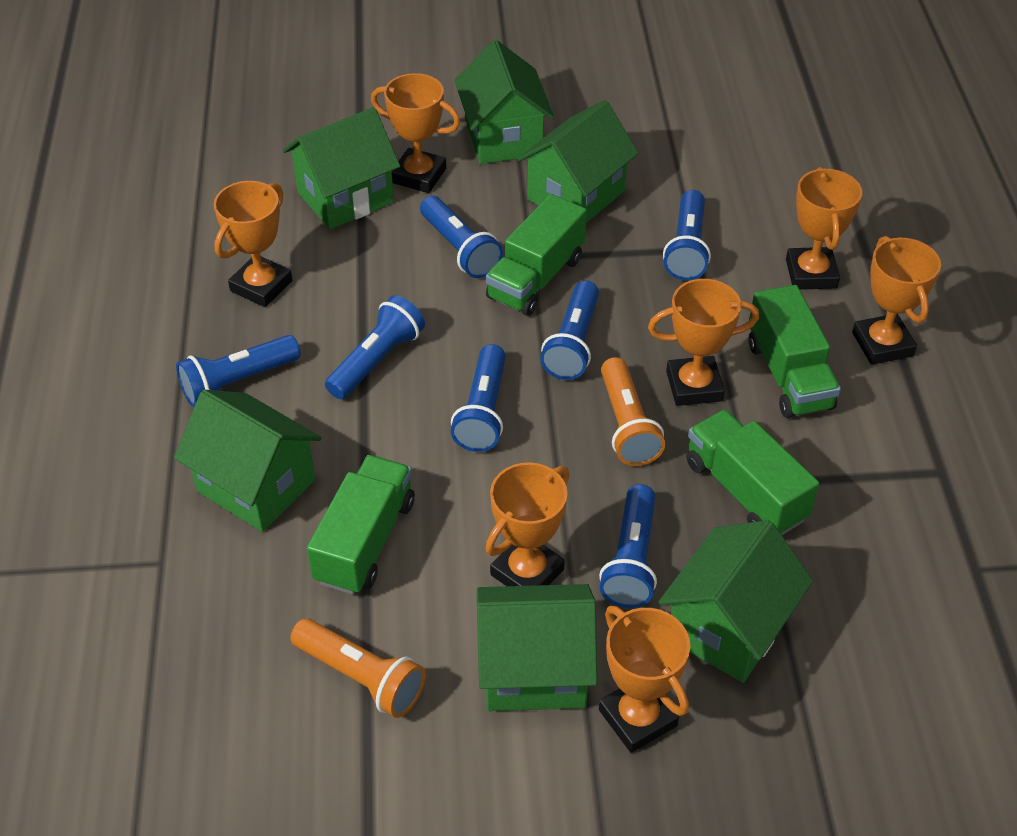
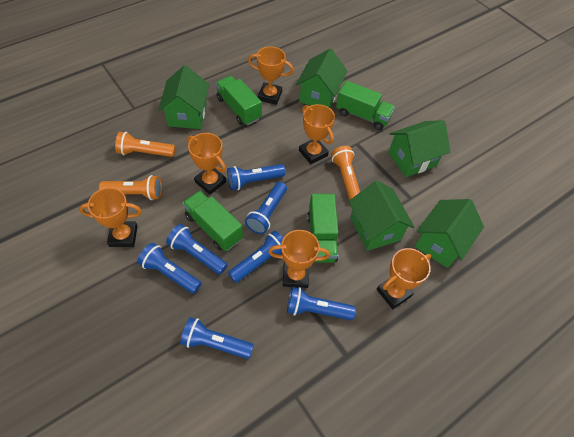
green house: 6 -> 5
orange flashlight: 2 -> 3
orange trophy: 7 -> 6

